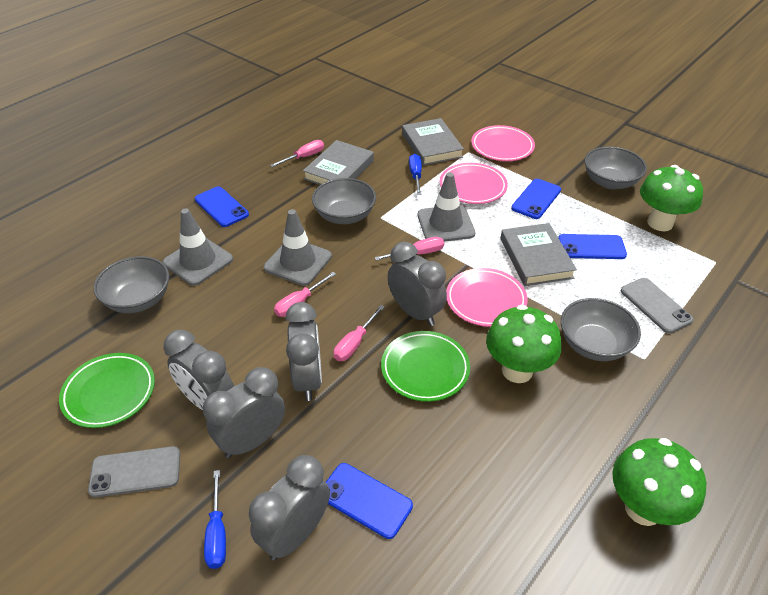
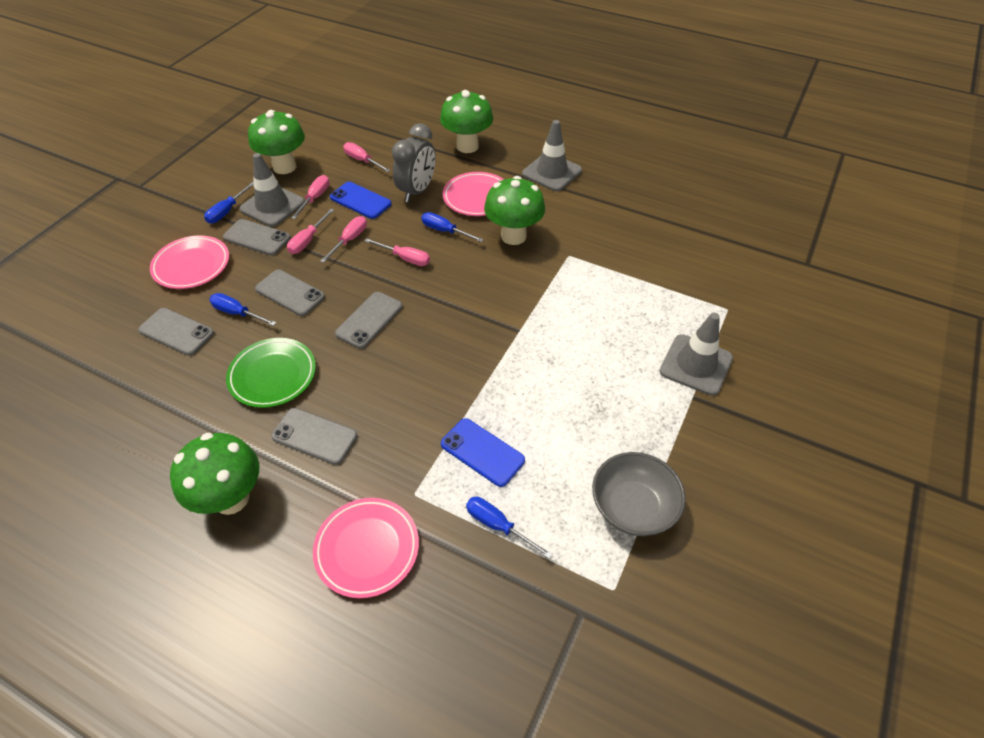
blue phone: 4 -> 2
blue screwdriver: 2 -> 4
green mushroom: 3 -> 4
green plate: 2 -> 1
grey book: 3 -> 0
grey bowl: 4 -> 1
grey clock: 5 -> 1
grey phone: 2 -> 5
pink screwdriver: 4 -> 5

